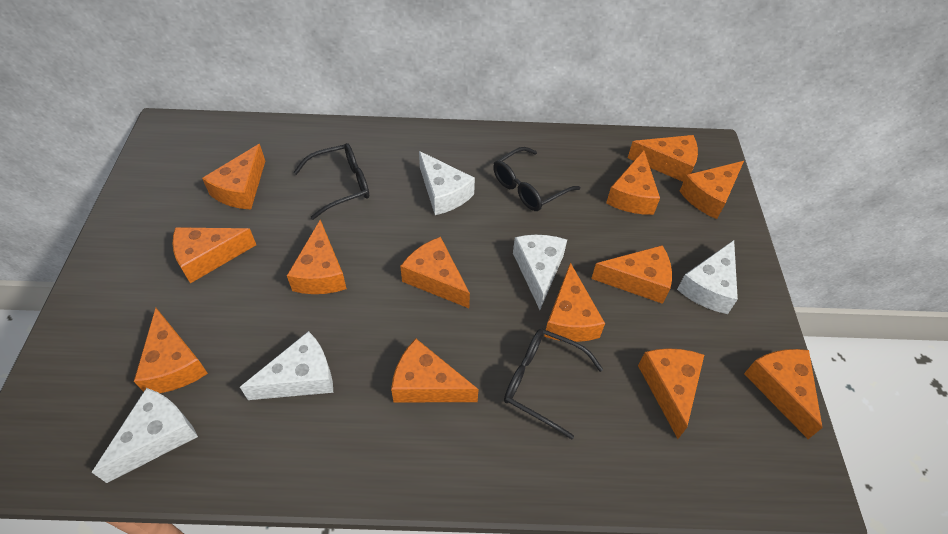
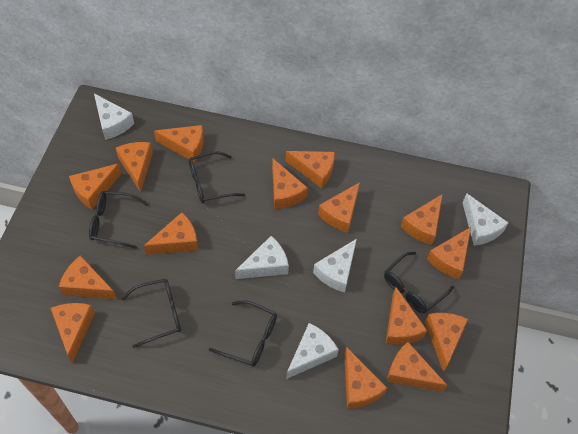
black glasses: 3 -> 5
orange cheese: 13 -> 15

